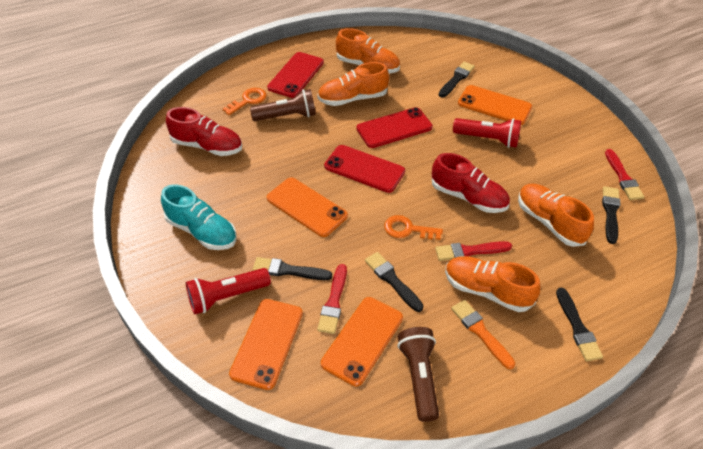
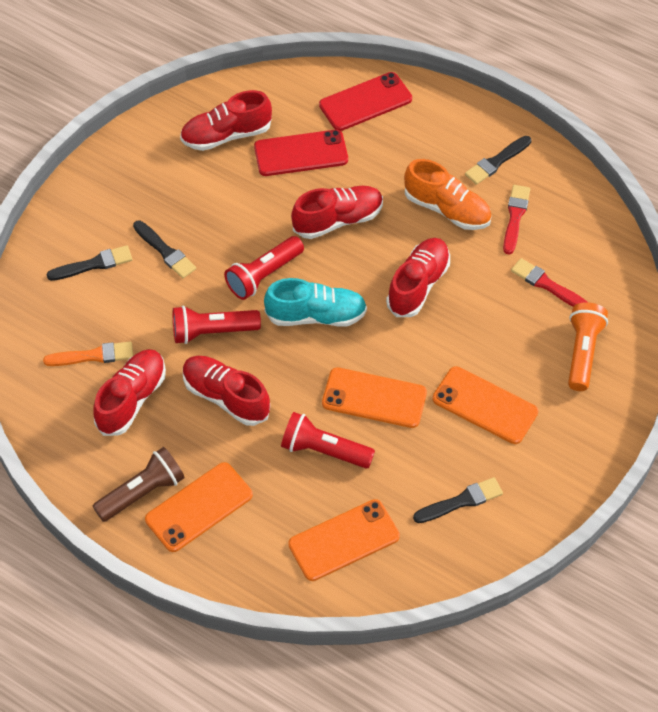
black brush: 5 -> 4
brown flashlight: 2 -> 1
orange flashlight: 0 -> 1
orange key: 2 -> 0
orange shoe: 4 -> 1
red brush: 3 -> 2
red flashlight: 2 -> 3
red phone: 3 -> 2
red shoe: 2 -> 5

